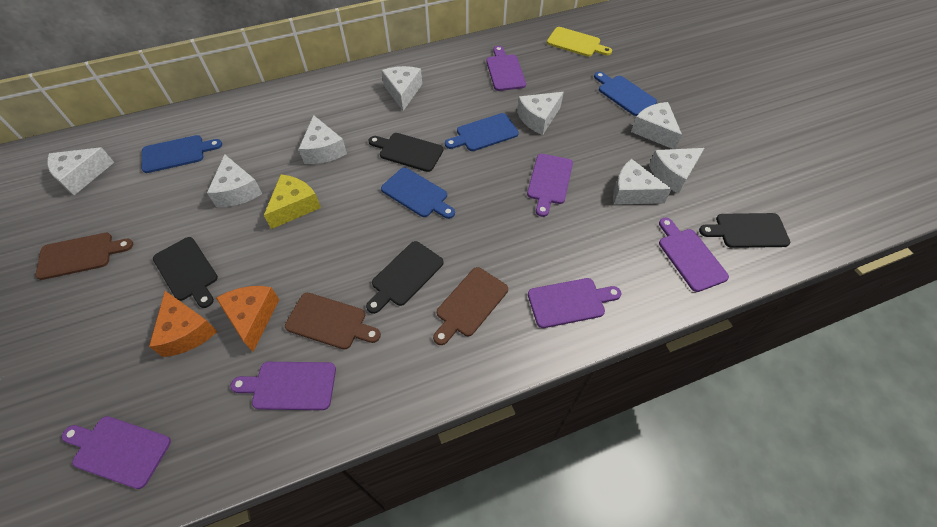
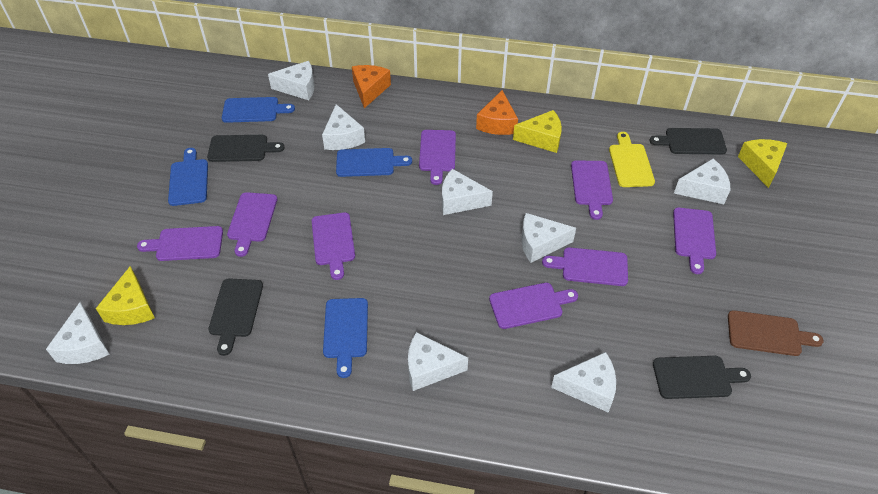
brown cutting board: 3 -> 1
purple cutting board: 6 -> 8
yellow cheese: 1 -> 3

